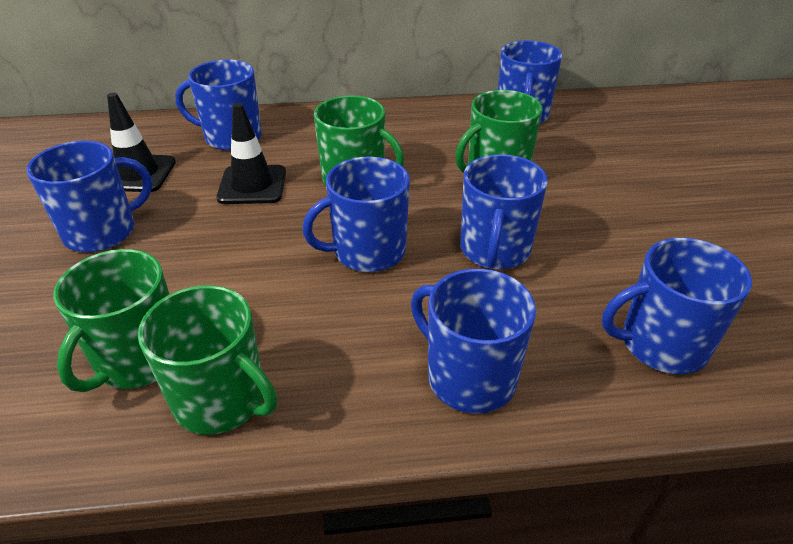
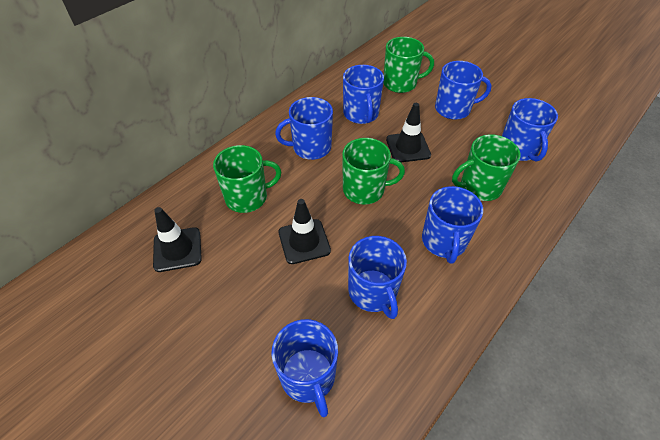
black traffic cone: 2 -> 3

